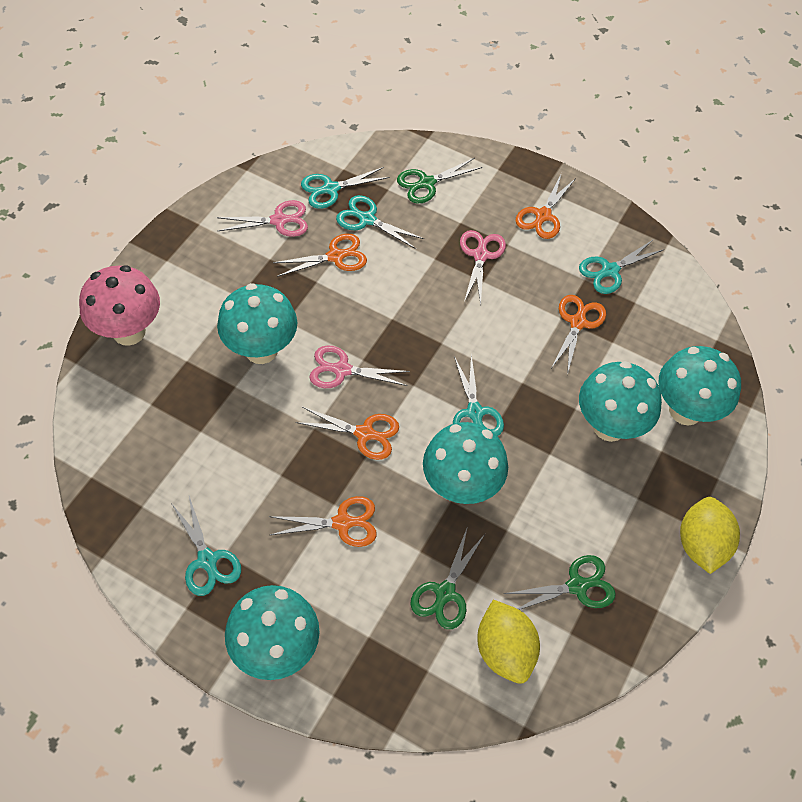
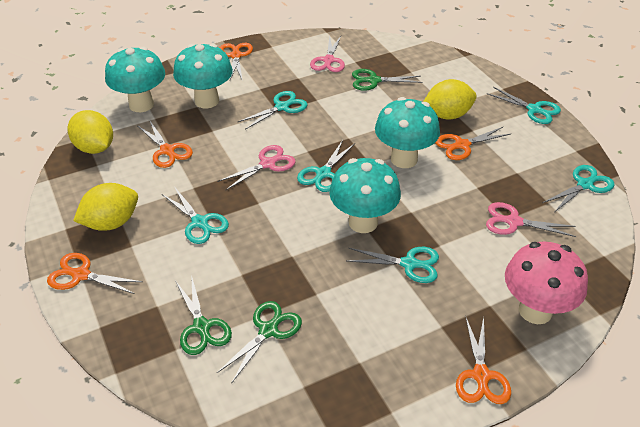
turquoise mushroom: 5 -> 4
turquoise scissors: 5 -> 6
yellow lemon: 2 -> 3

